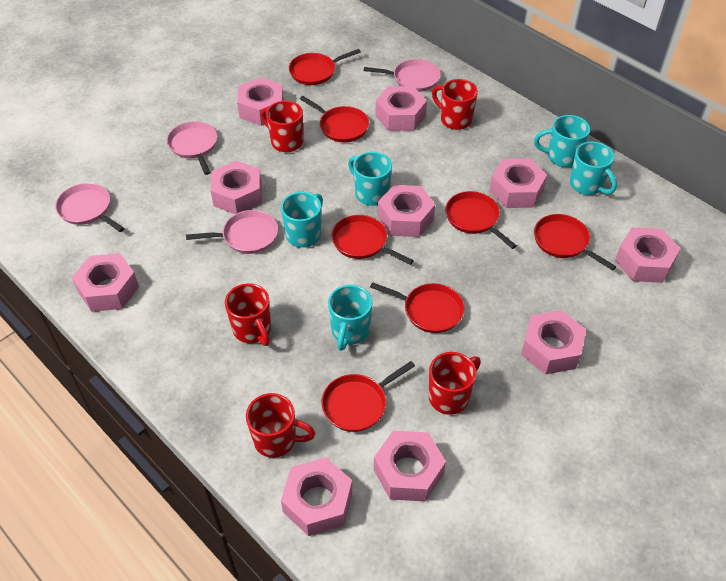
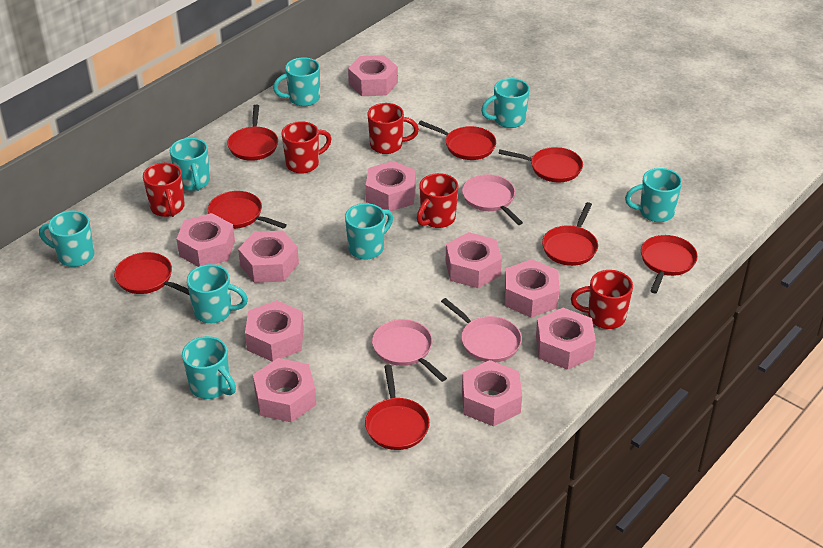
pink pan: 4 -> 3
red pan: 7 -> 8
turquoise mug: 5 -> 8

